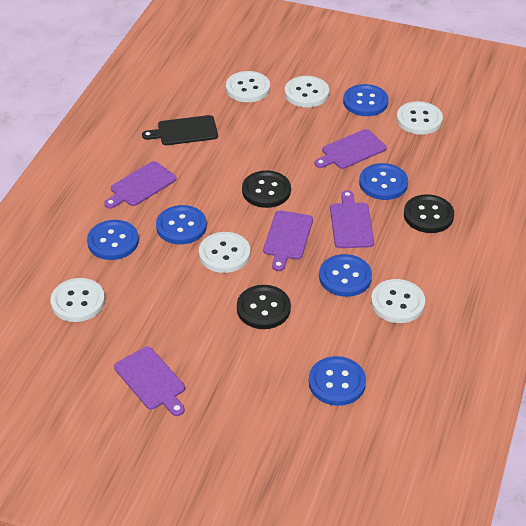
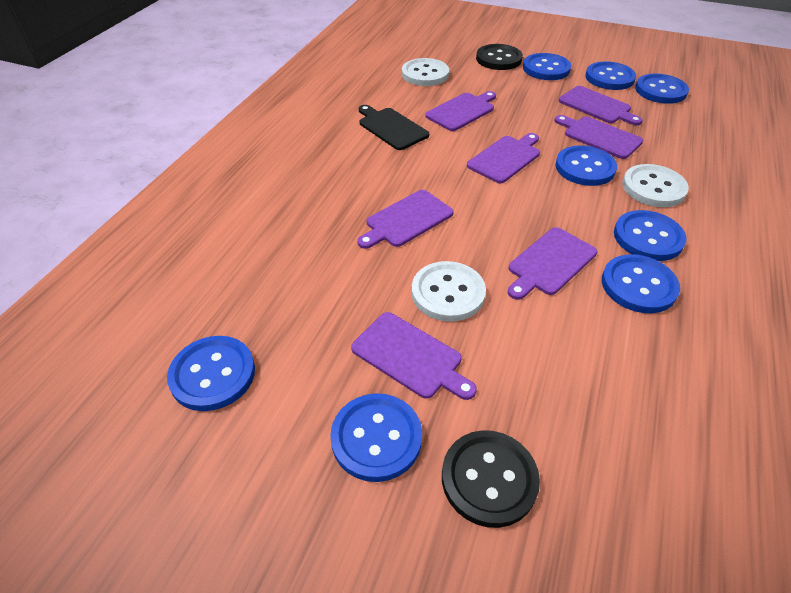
black button: 3 -> 2
blue button: 6 -> 8
purple cutting board: 5 -> 7
white button: 6 -> 3

